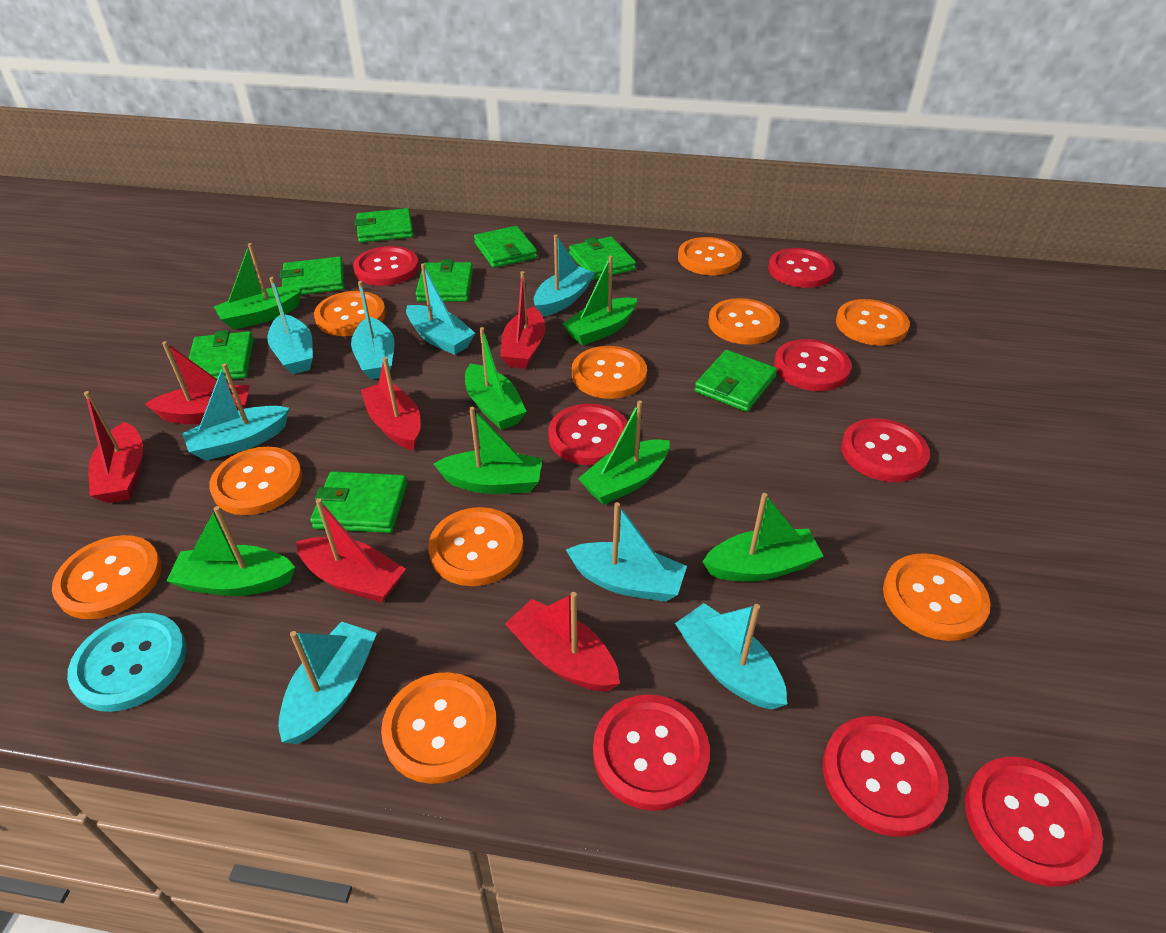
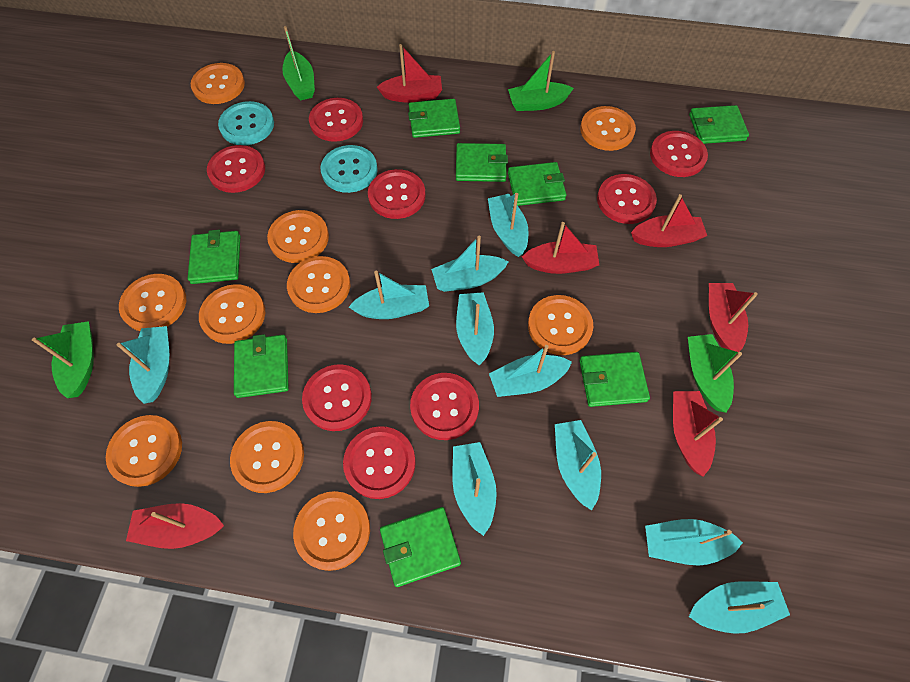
green boat: 7 -> 4
turquoise boat: 8 -> 10
turquoise button: 1 -> 2

